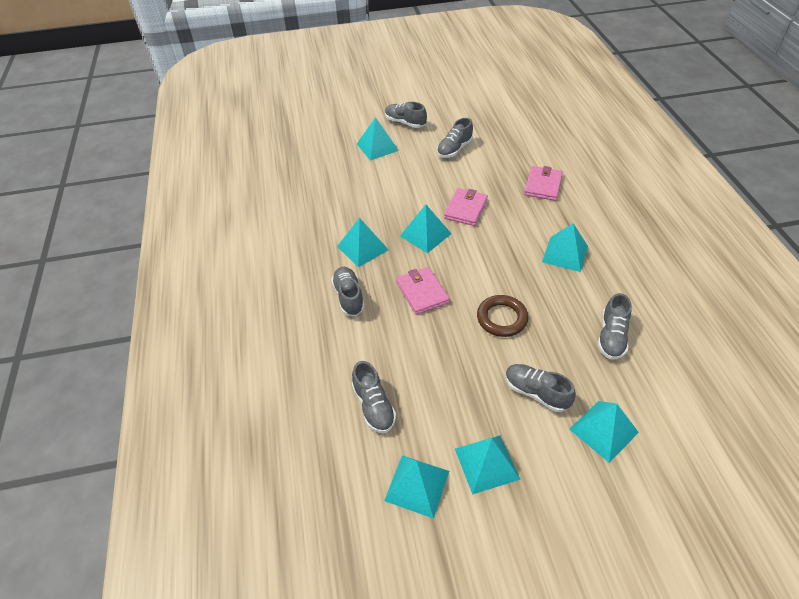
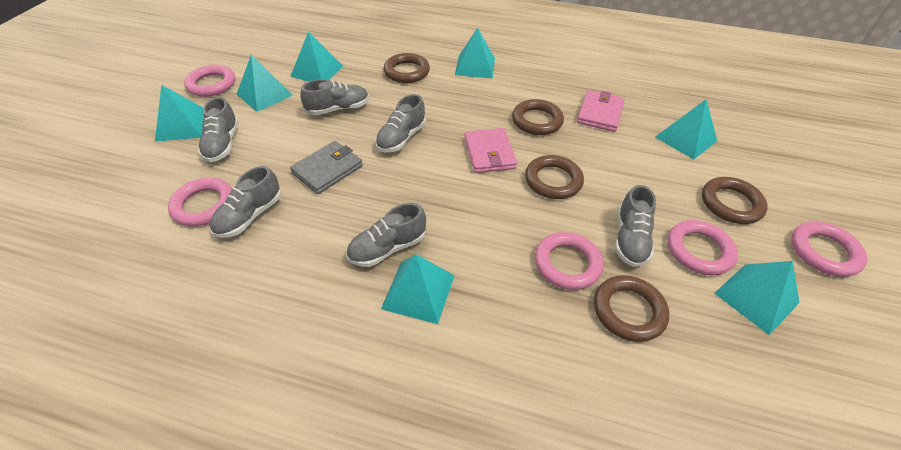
brown ring: 1 -> 5
grey wallet: 0 -> 1
pink ring: 0 -> 5
pink wallet: 3 -> 2

